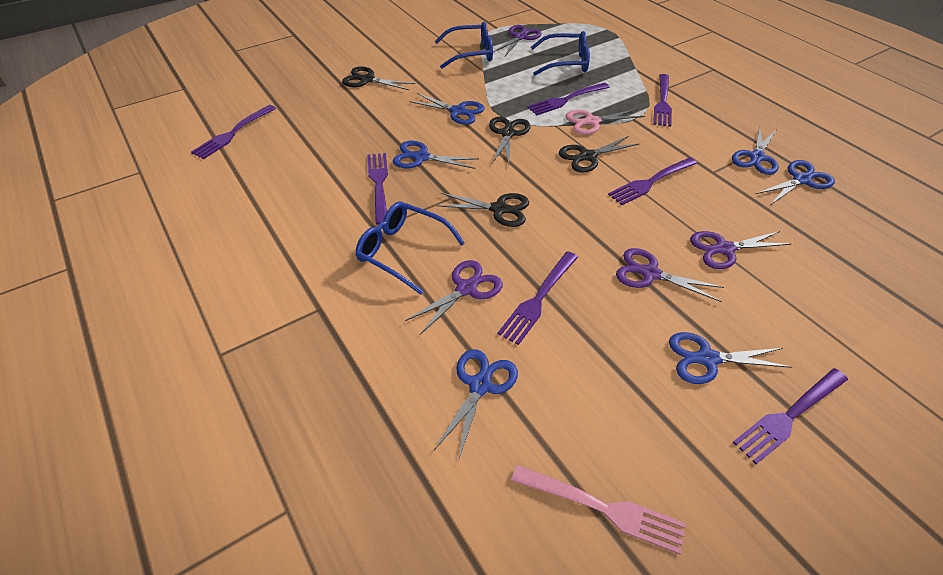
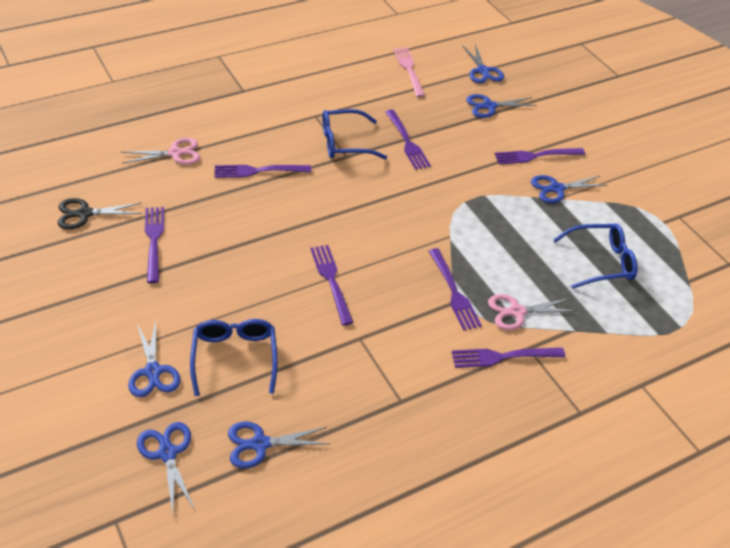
black scissors: 4 -> 1
pink scissors: 1 -> 2
purple scissors: 4 -> 0

